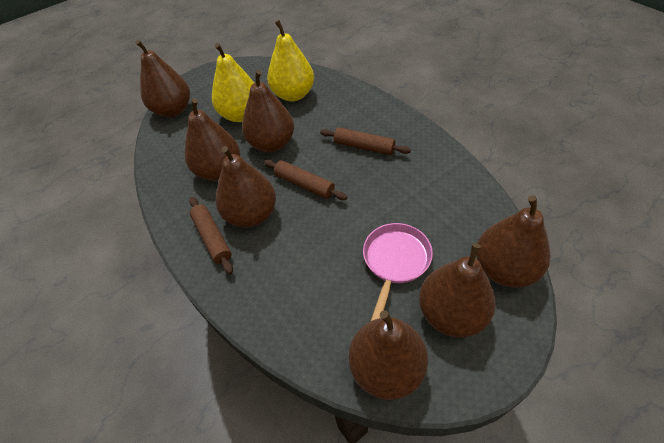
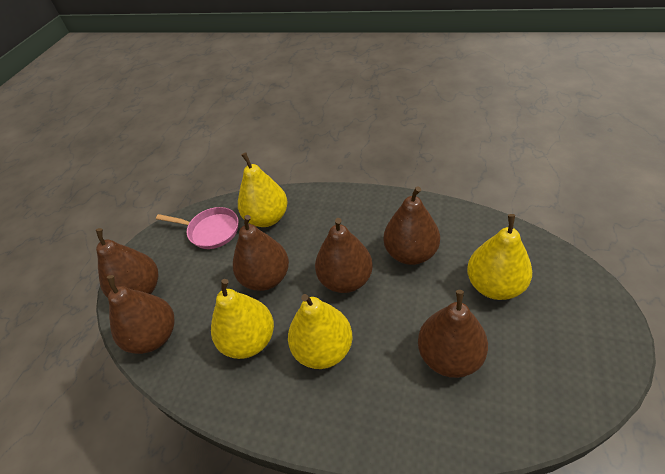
brown pear: 7 -> 6
brown rolling pin: 3 -> 0
yellow pear: 2 -> 4

